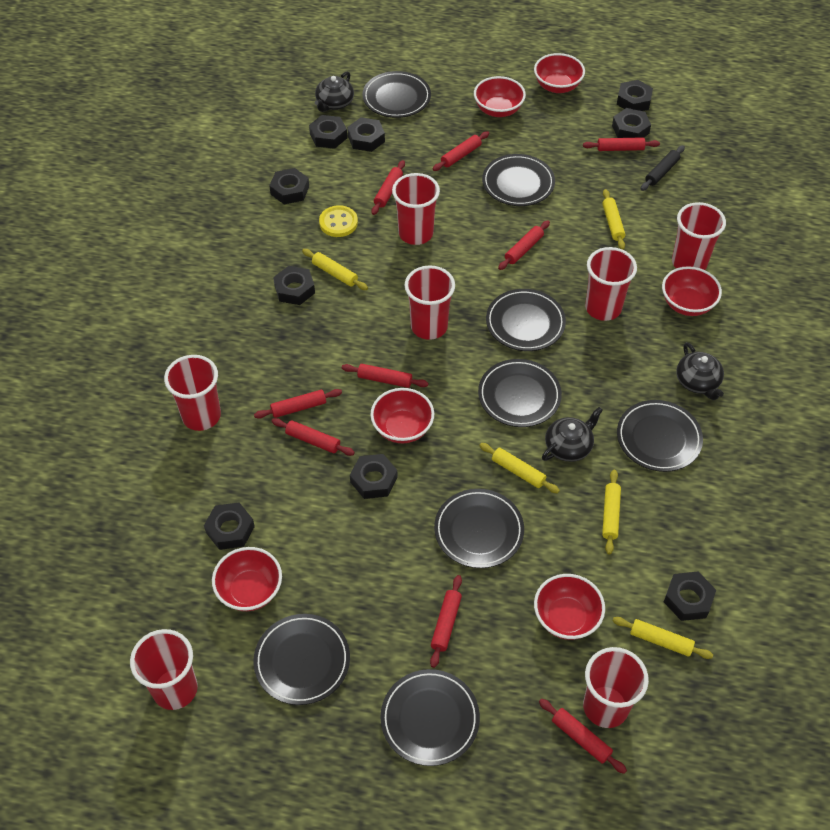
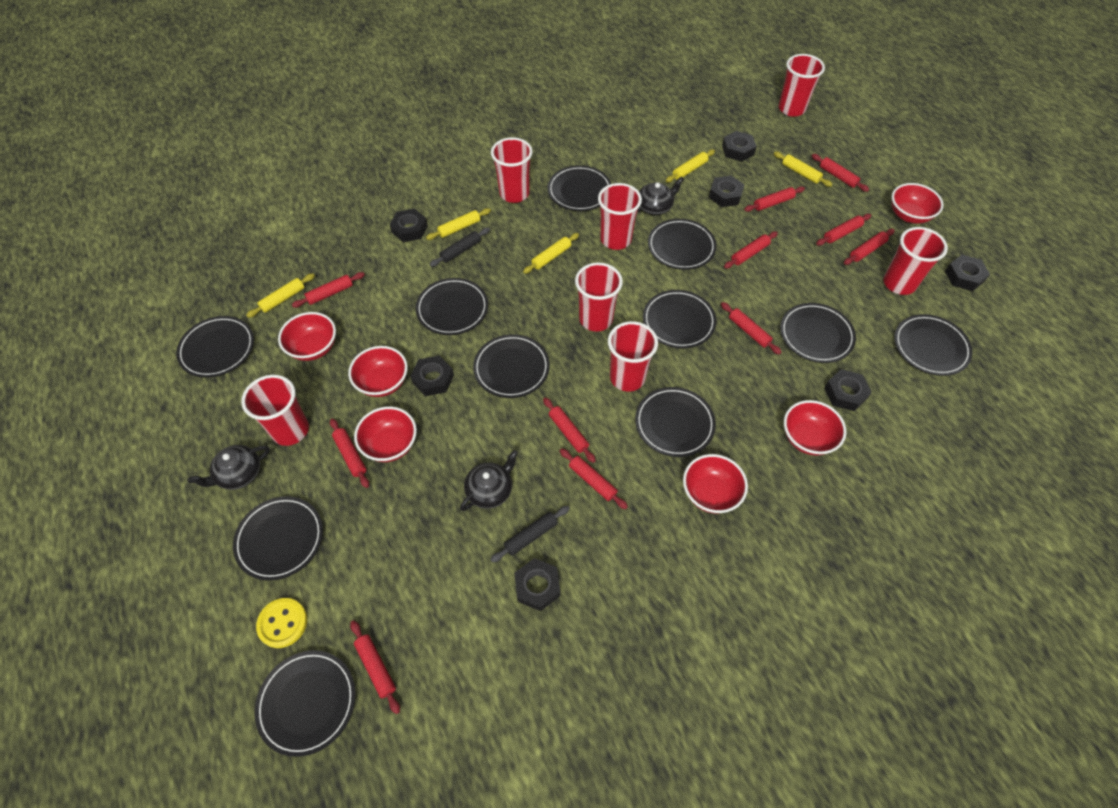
black nut: 9 -> 7
black plate: 8 -> 11
black rolling pin: 1 -> 2
red rolling pin: 9 -> 11

